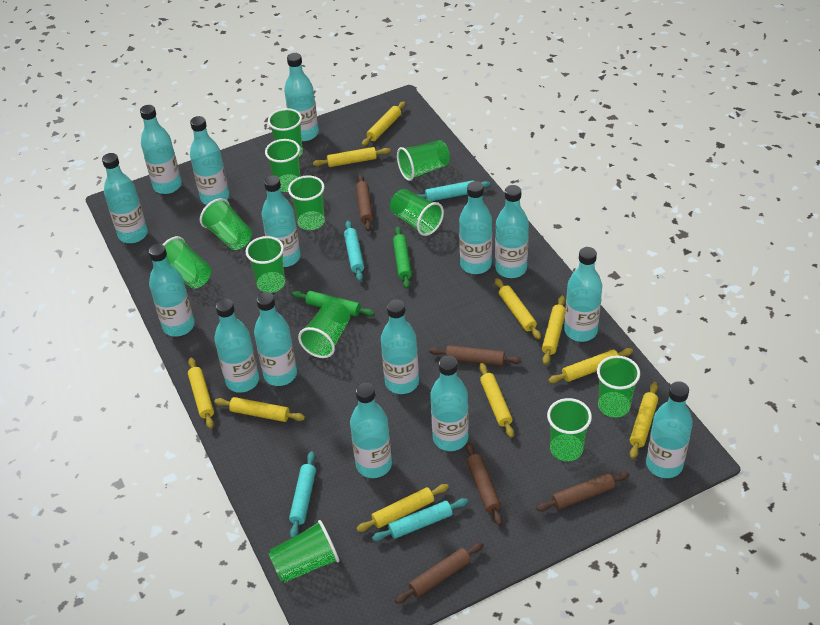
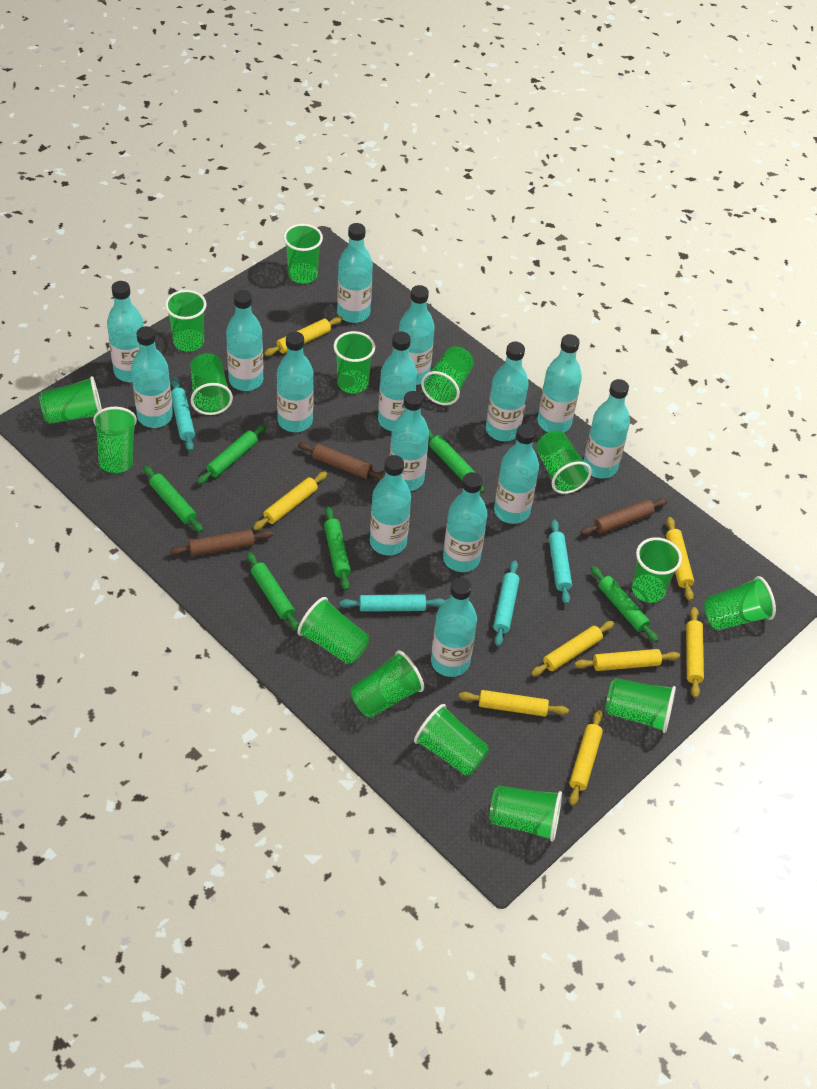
brown rolling pin: 5 -> 3
green cup: 12 -> 15
green rolling pin: 2 -> 6
yellow rolling pin: 10 -> 8

